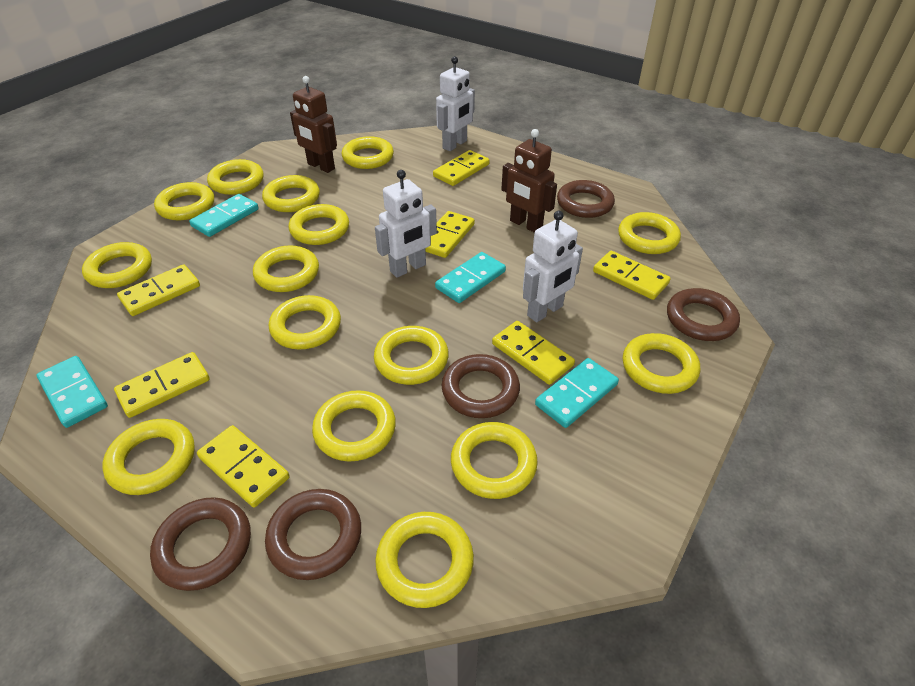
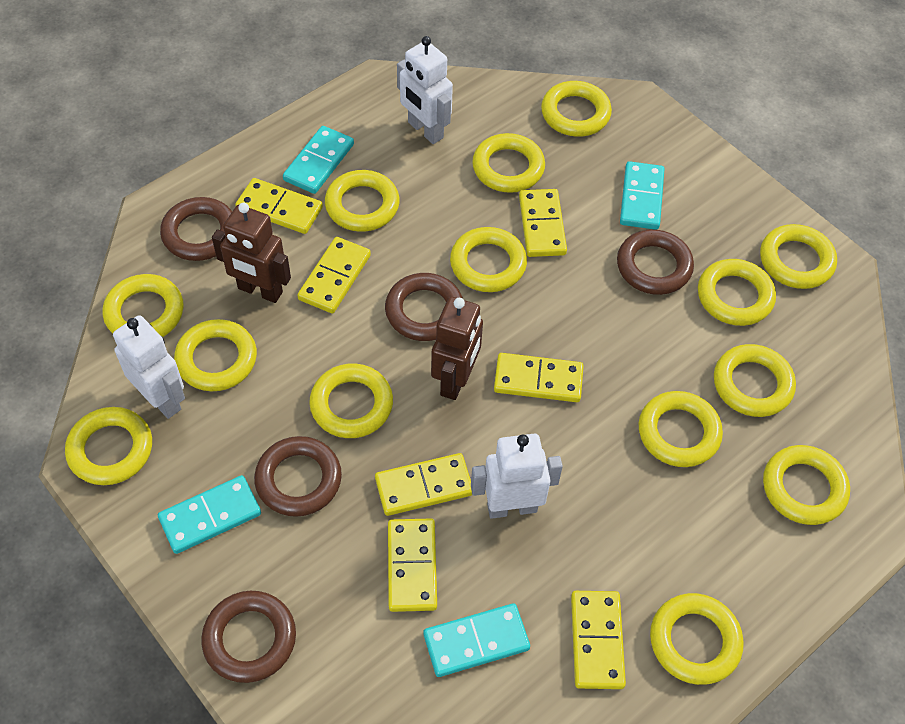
yellow ring: 15 -> 14

